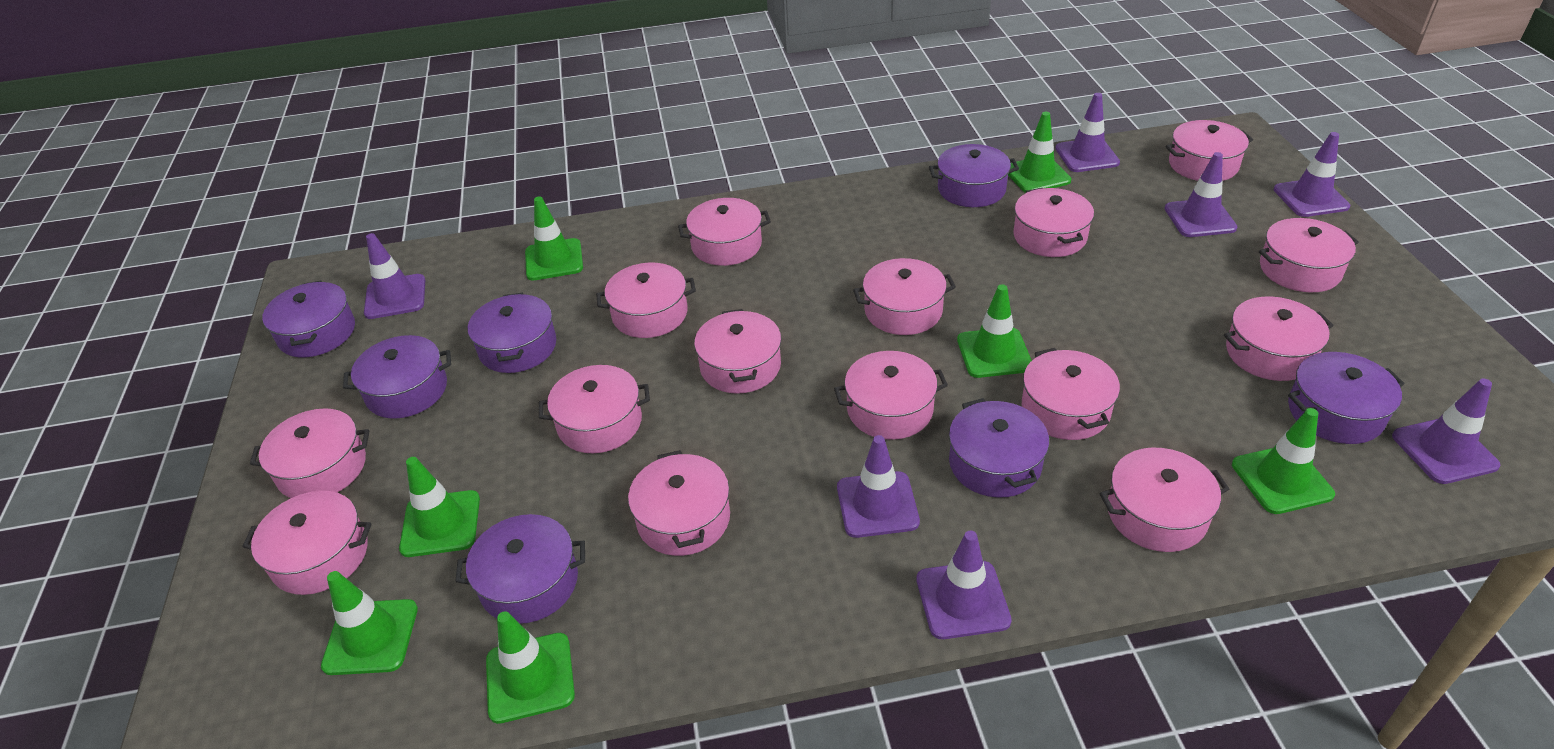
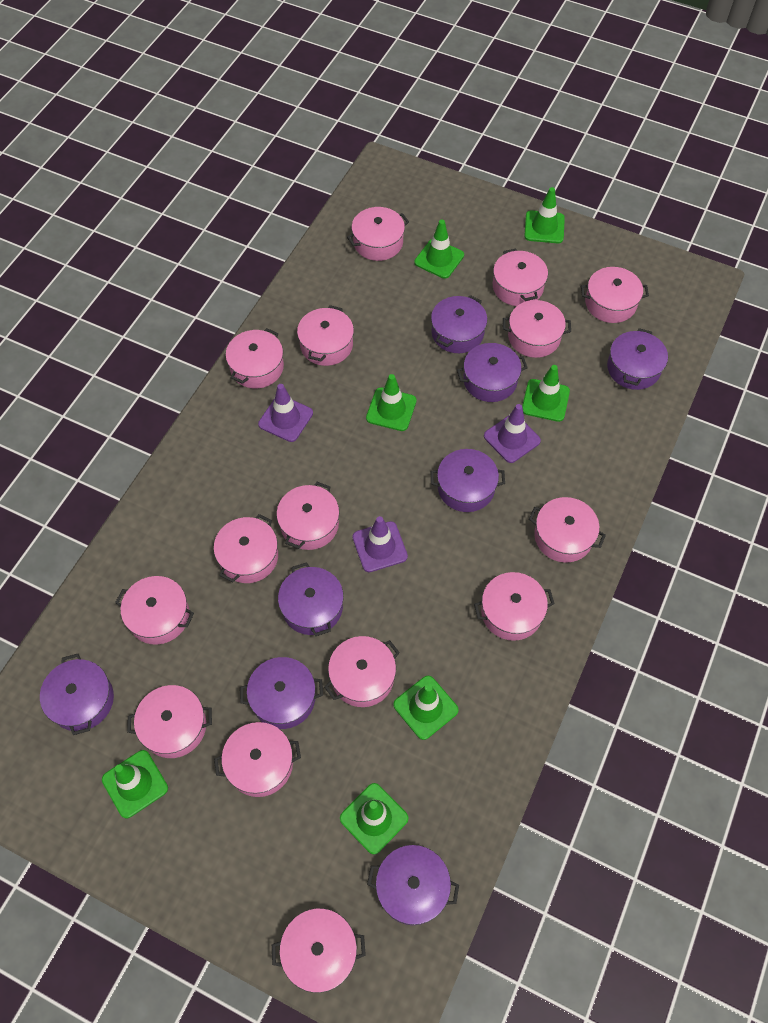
purple pot: 7 -> 8
purple traffic cone: 7 -> 3

